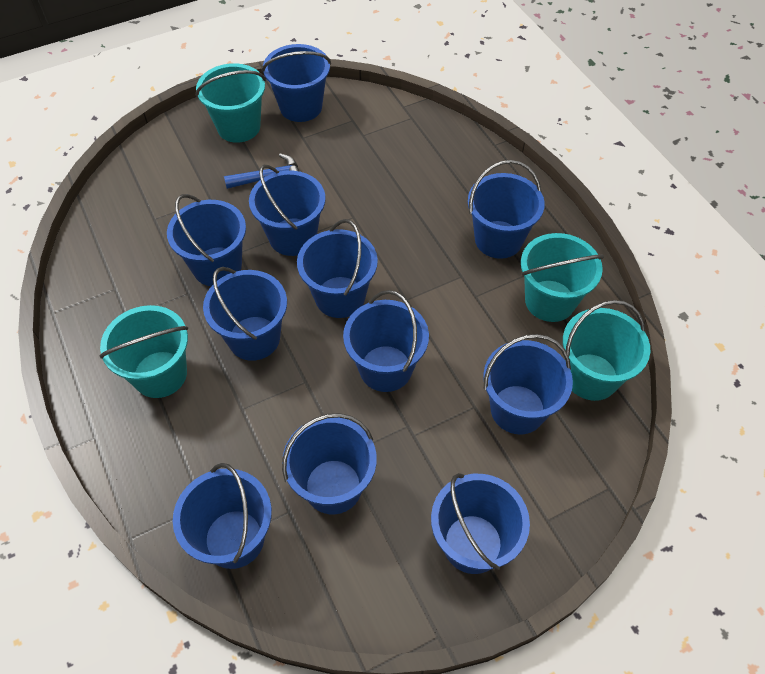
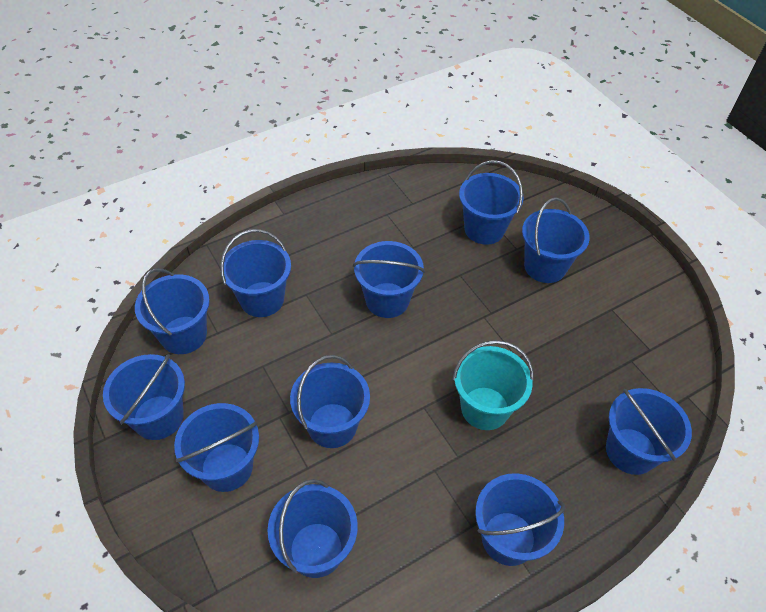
blue hammer: 1 -> 0
turquoise bucket: 4 -> 1

